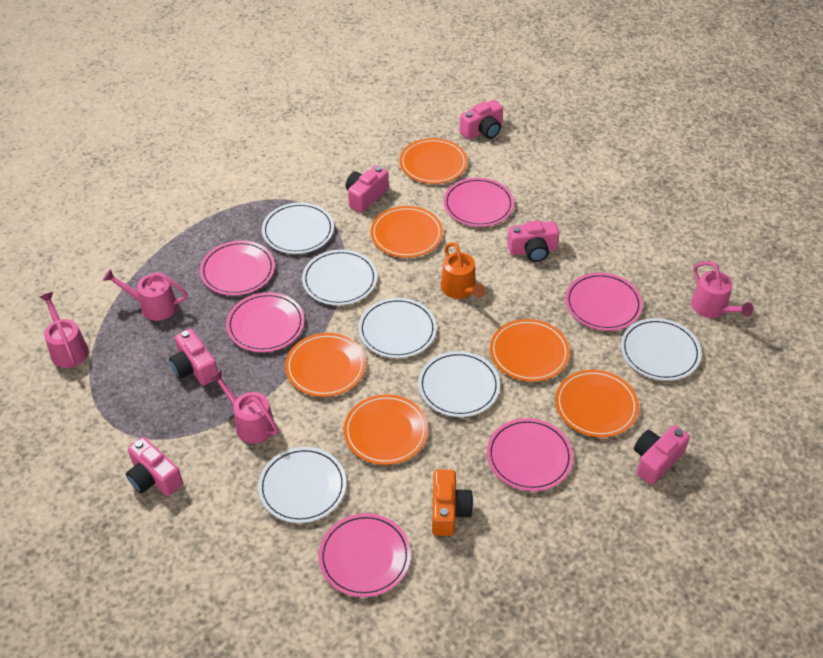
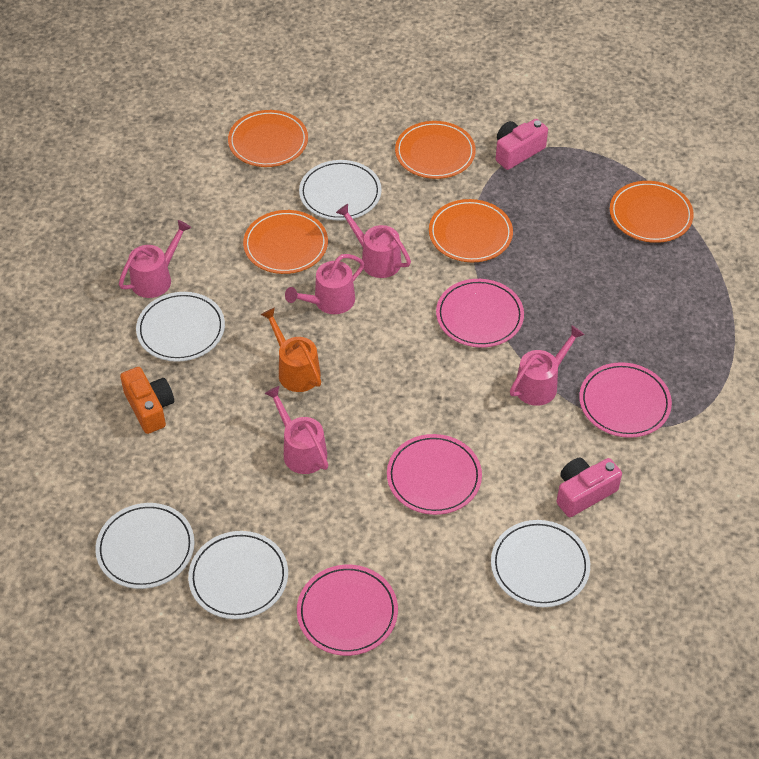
orange plate: 6 -> 5
pink camera: 6 -> 2
pink plate: 6 -> 4
pink watering can: 4 -> 5
white plate: 6 -> 5

